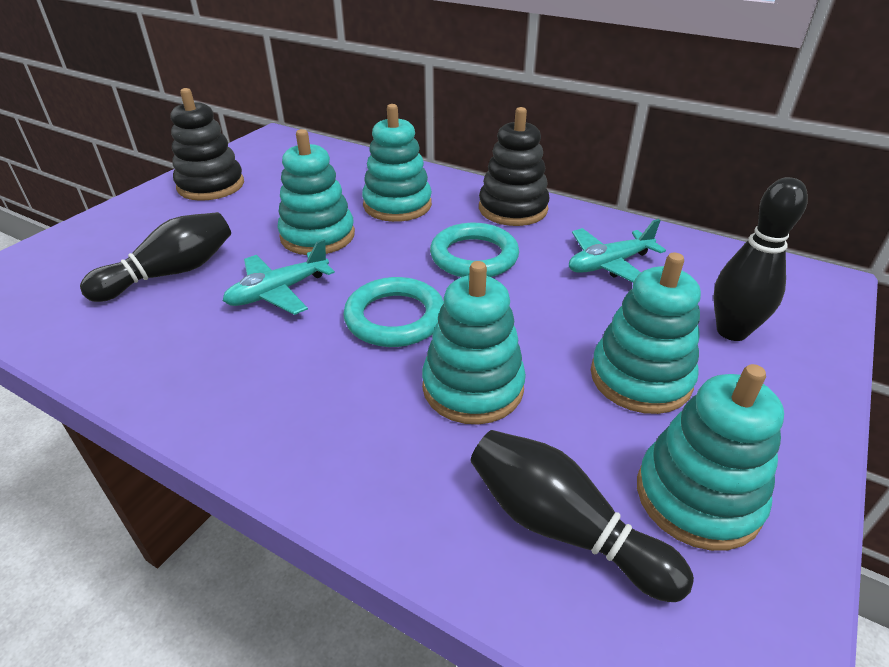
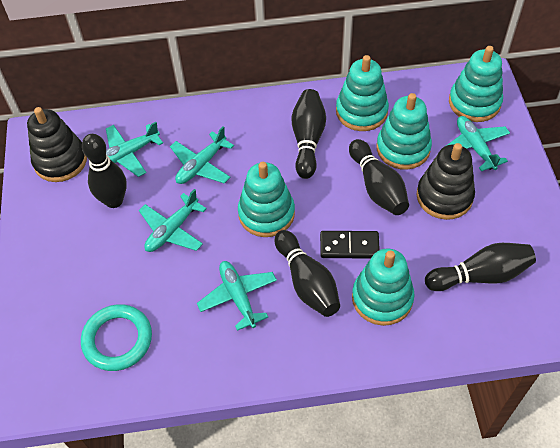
black bowling pin: 3 -> 5
black domino: 0 -> 1
turquoise plane: 2 -> 5
turquoise ring: 2 -> 1

